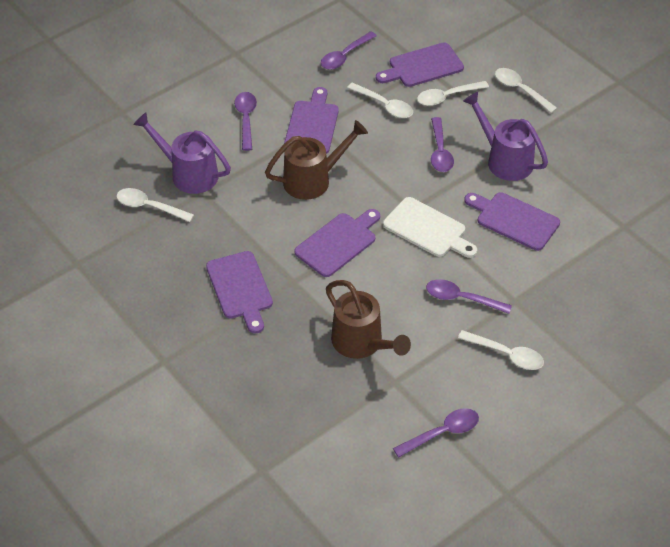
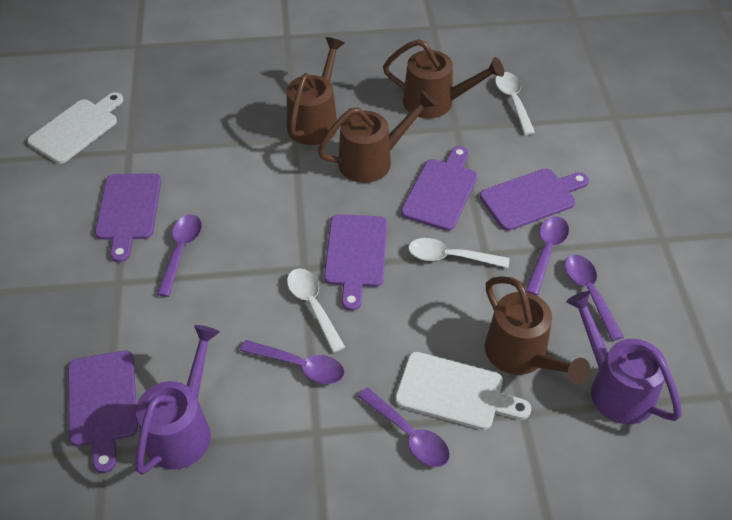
brown watering can: 2 -> 4
white cutting board: 1 -> 2
white spoon: 5 -> 3

